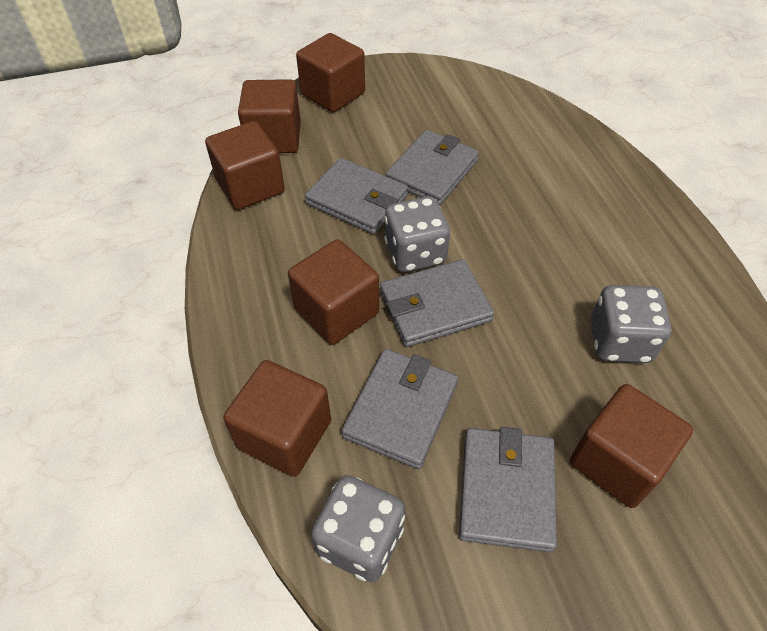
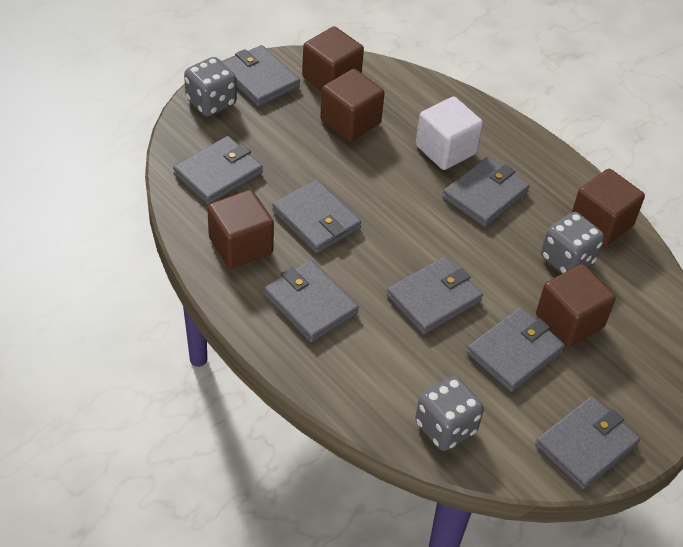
brown cube: 6 -> 5
grey wallet: 5 -> 8
white cube: 0 -> 1

